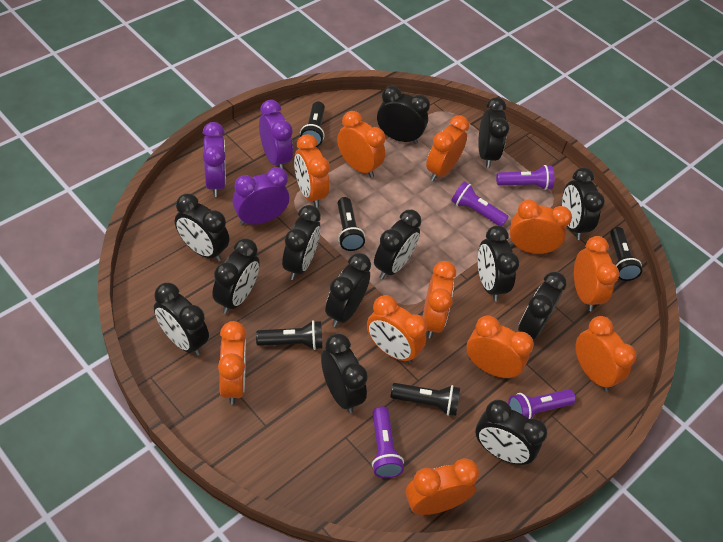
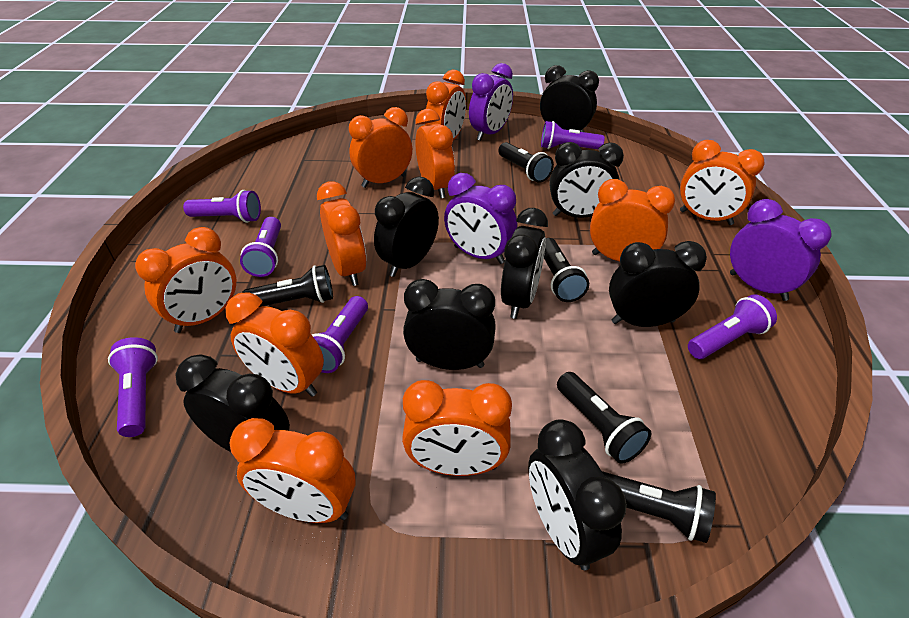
black clock: 13 -> 8
orange clock: 11 -> 10
purple flashlight: 4 -> 6

